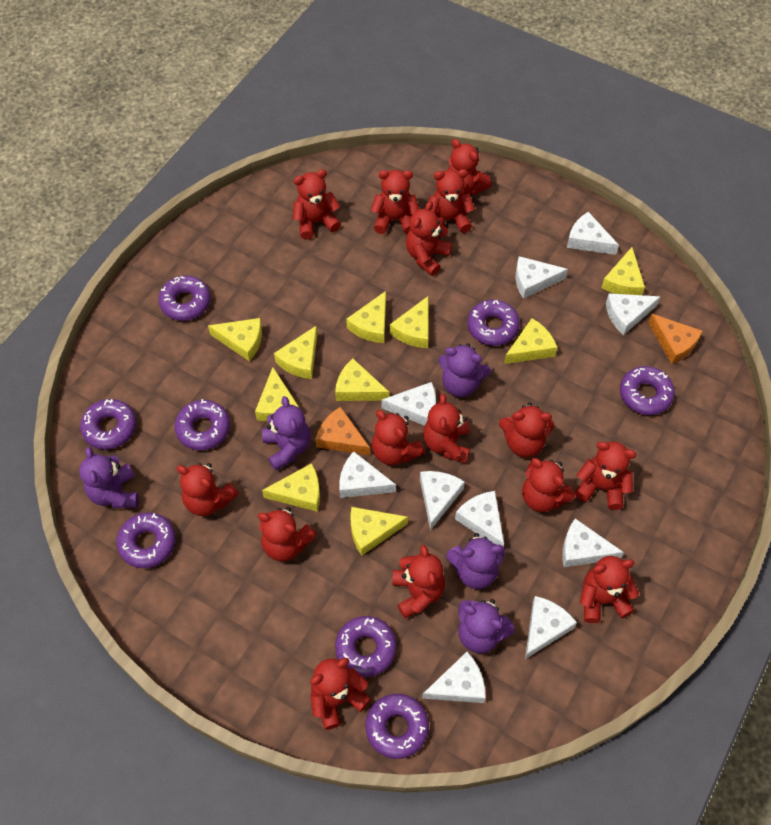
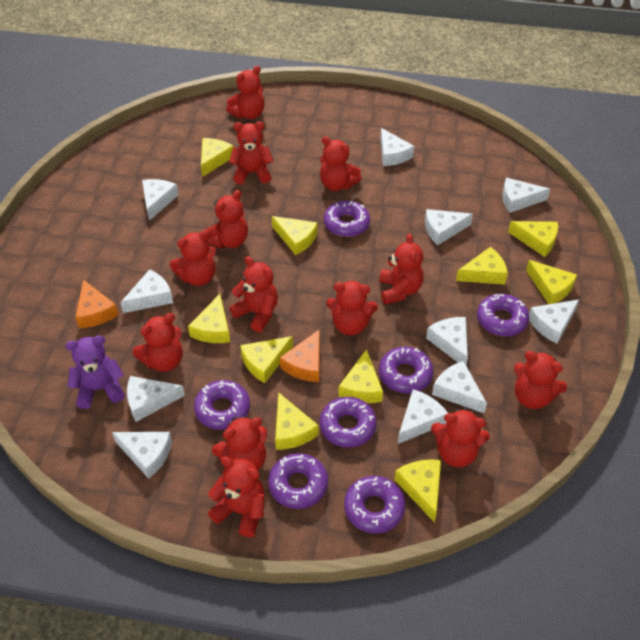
purple donut: 8 -> 7
purple teddy bear: 5 -> 1
red teddy bear: 15 -> 13
white cheese: 10 -> 11

